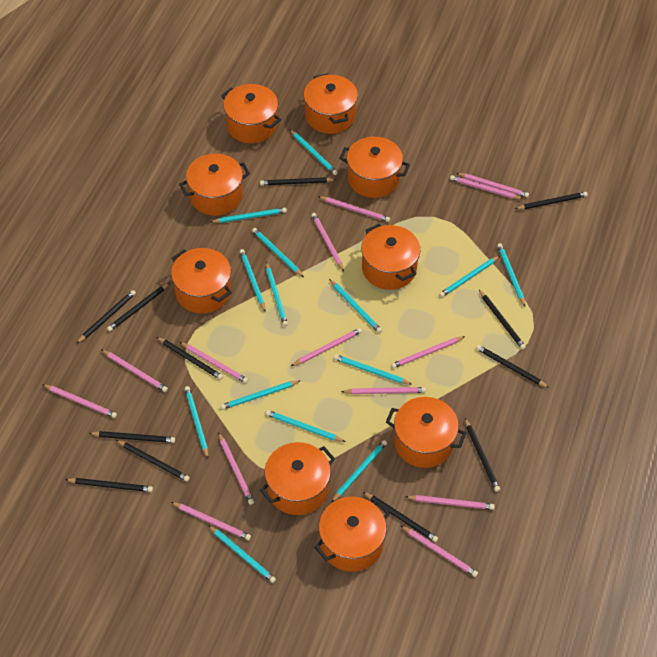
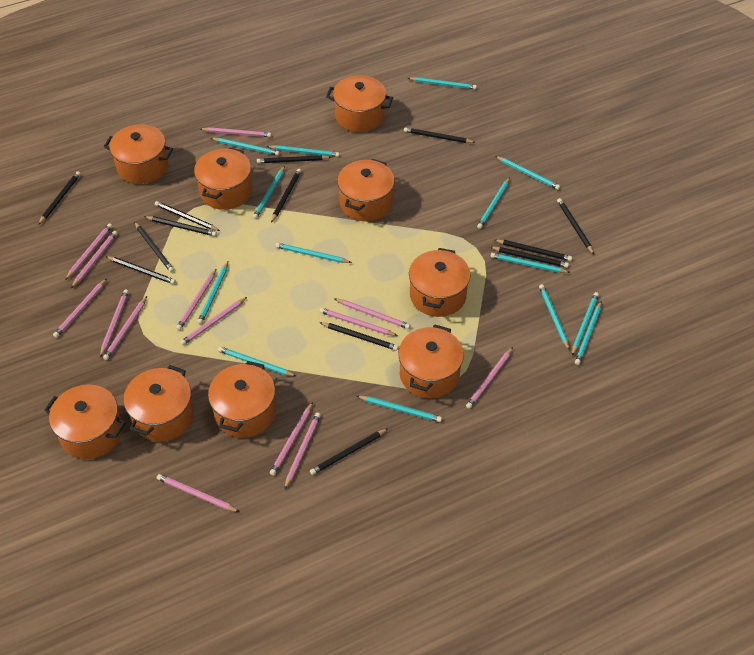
black pencil: 12 -> 13

